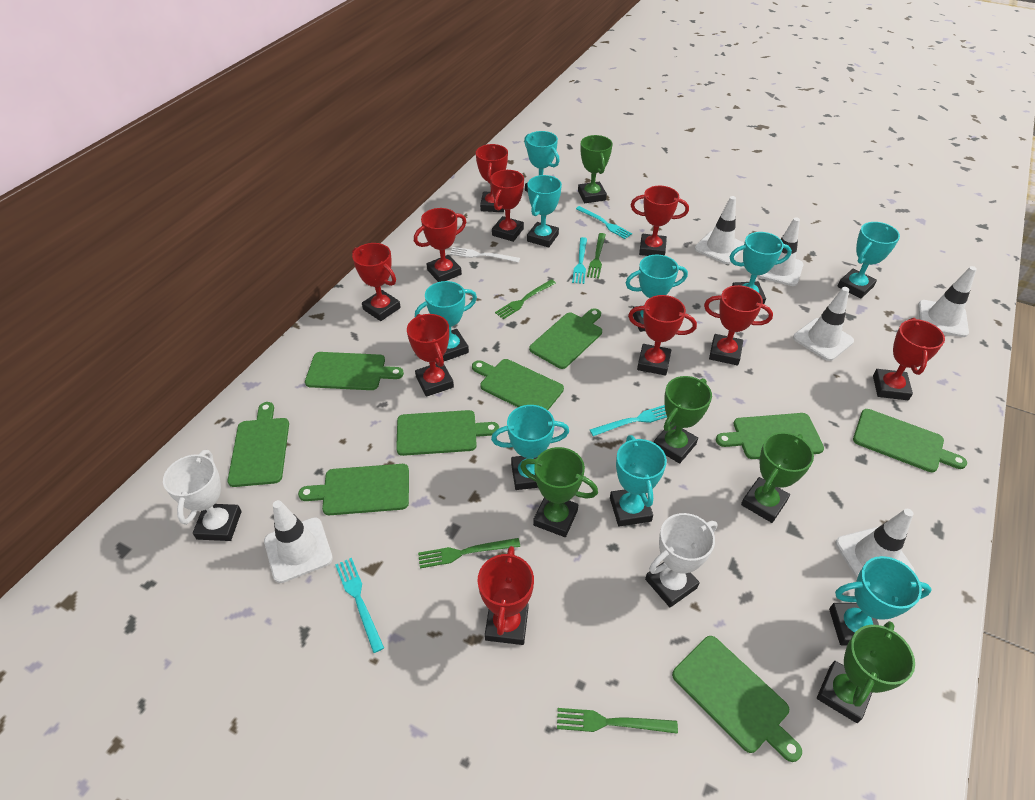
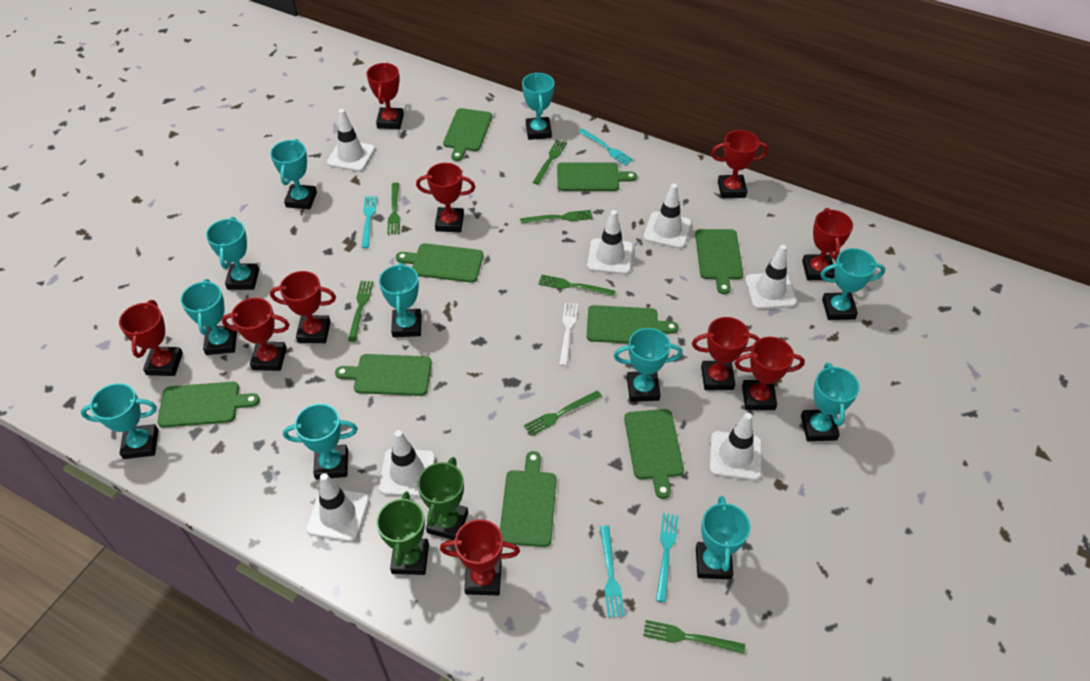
green fork: 4 -> 7
green trophy: 5 -> 2
turquoise trophy: 9 -> 11
white traffic cone: 6 -> 7
white trophy: 2 -> 0

